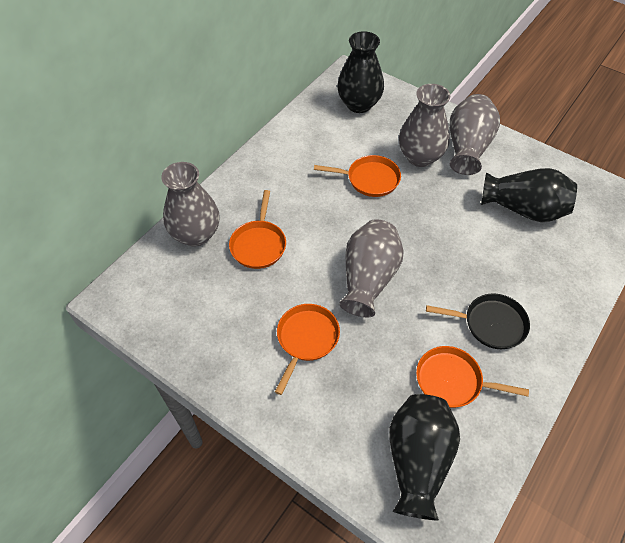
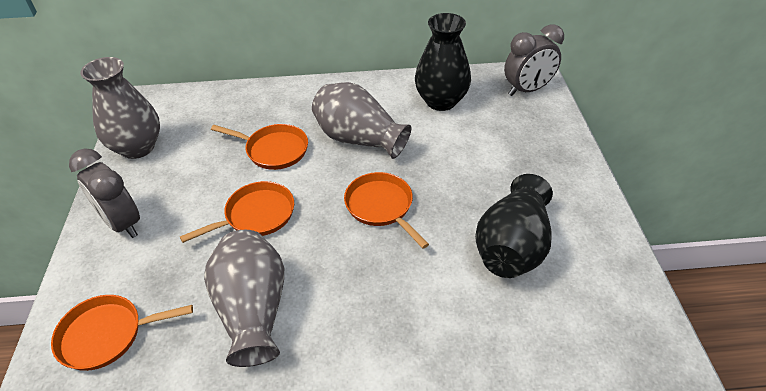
black pan: 1 -> 0
black vase: 3 -> 2
grey clock: 0 -> 2
grey vase: 4 -> 3

